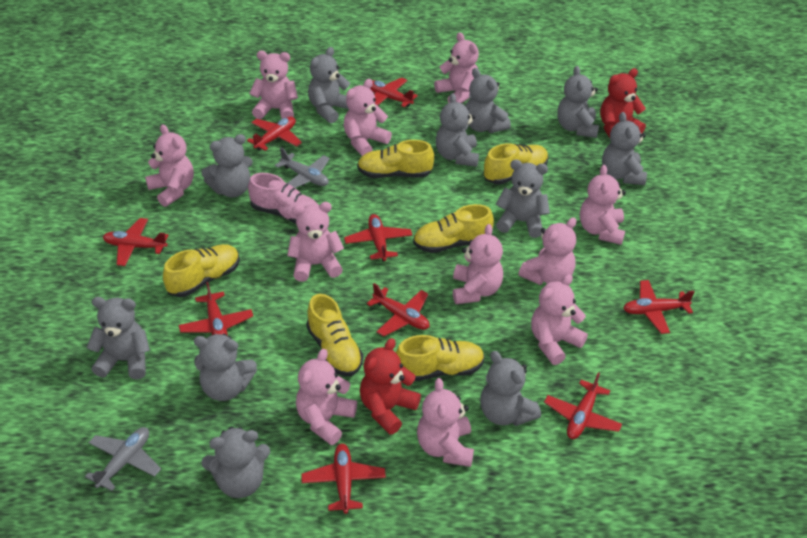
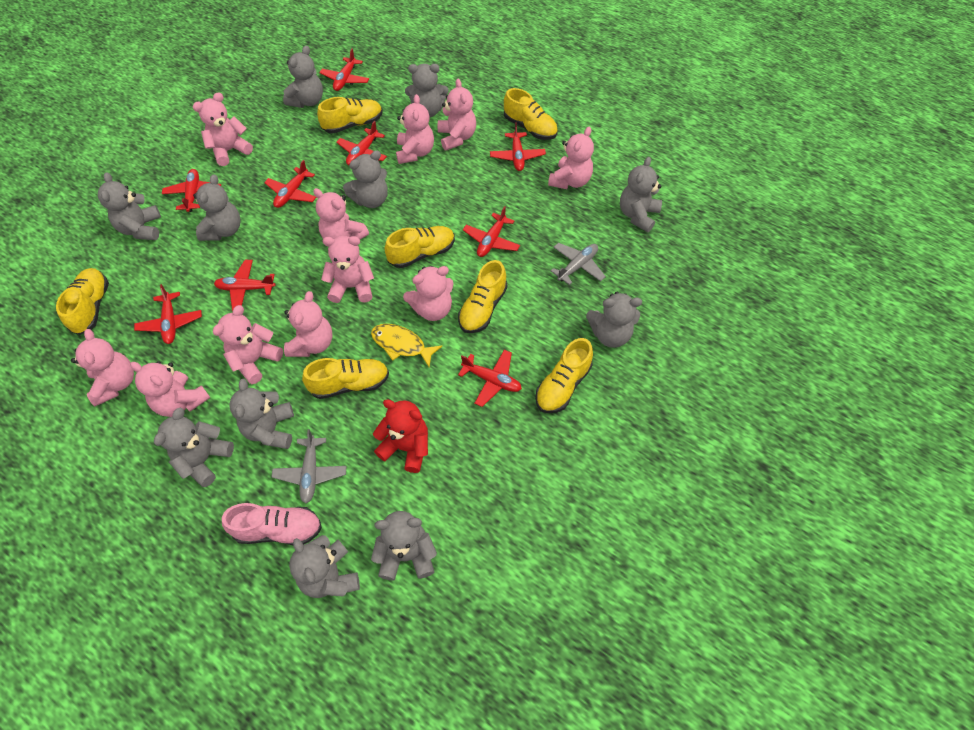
red teddy bear: 2 -> 1
yellow fish: 0 -> 1
yellow shoe: 6 -> 7

